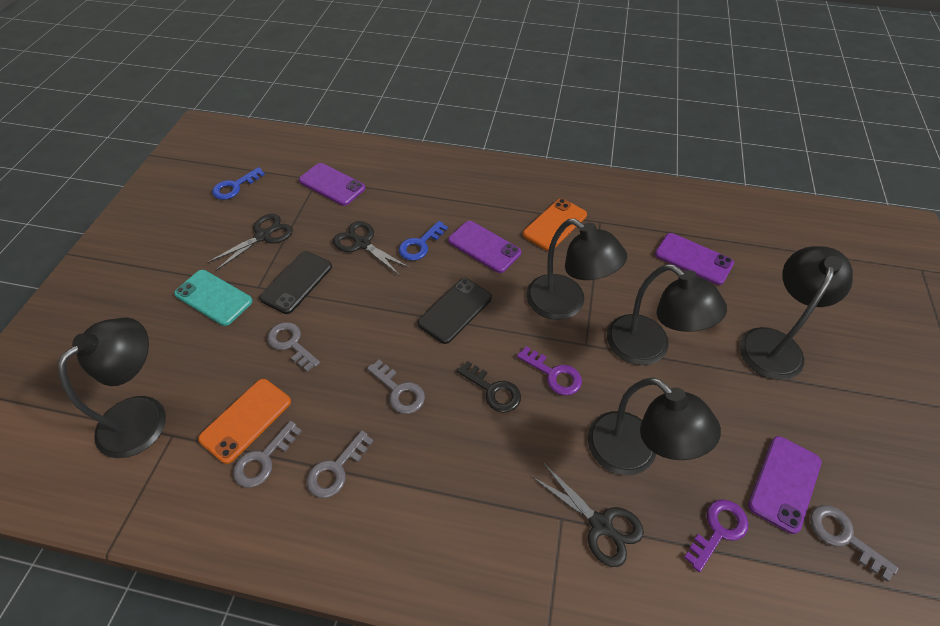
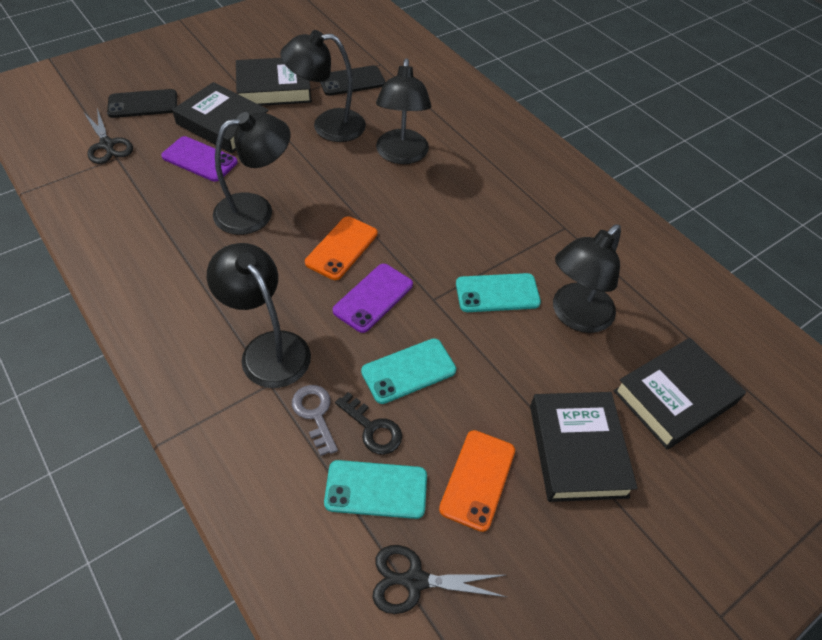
black book: 0 -> 4
black scissors: 3 -> 2
blue key: 2 -> 0
grey key: 5 -> 1
purple key: 2 -> 0
purple phone: 4 -> 2
turquoise phone: 1 -> 3

